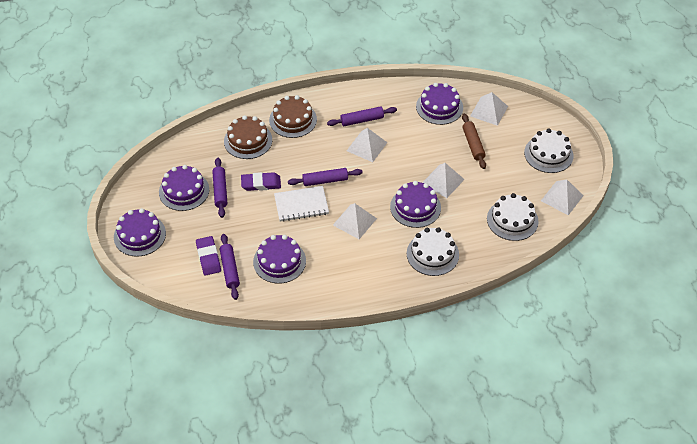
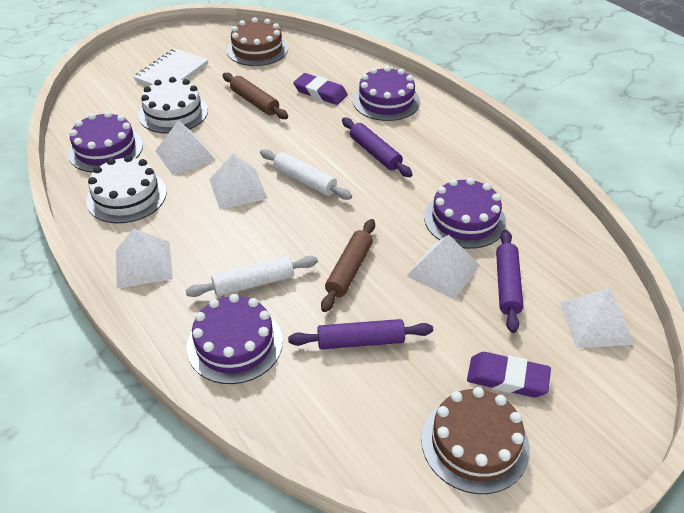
brown rolling pin: 1 -> 2
purple cake: 5 -> 4
purple rolling pin: 4 -> 3
white cake: 3 -> 2
white rolling pin: 0 -> 2

